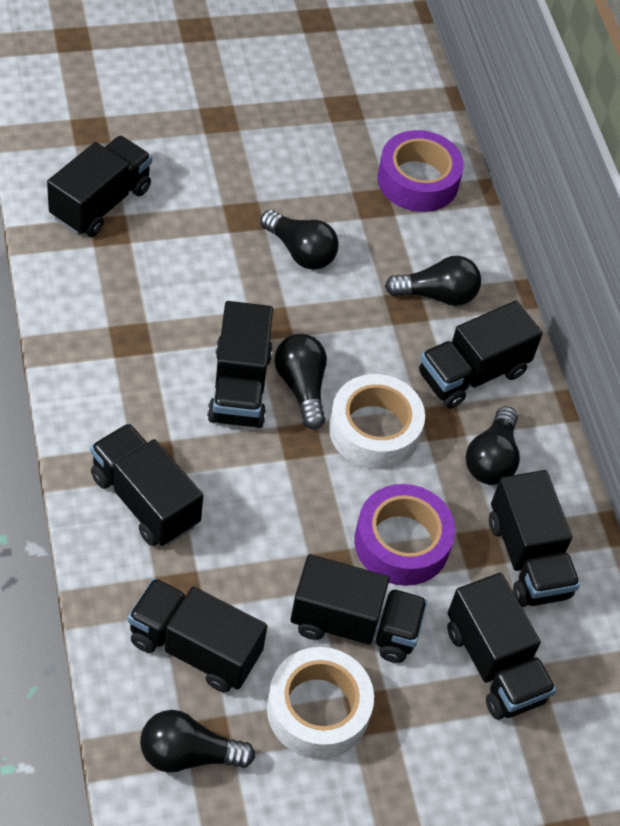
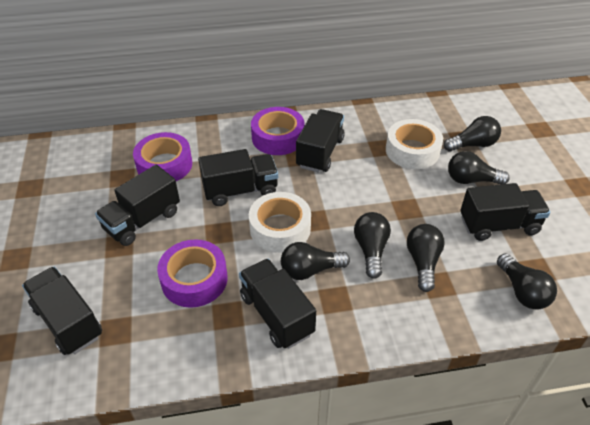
black light bulb: 5 -> 6
black truck: 8 -> 6
purple tape: 2 -> 3

